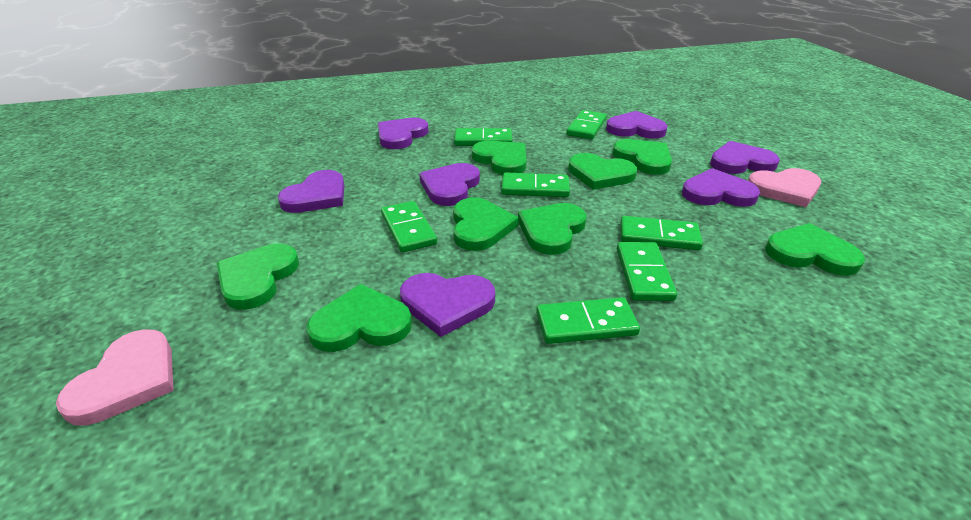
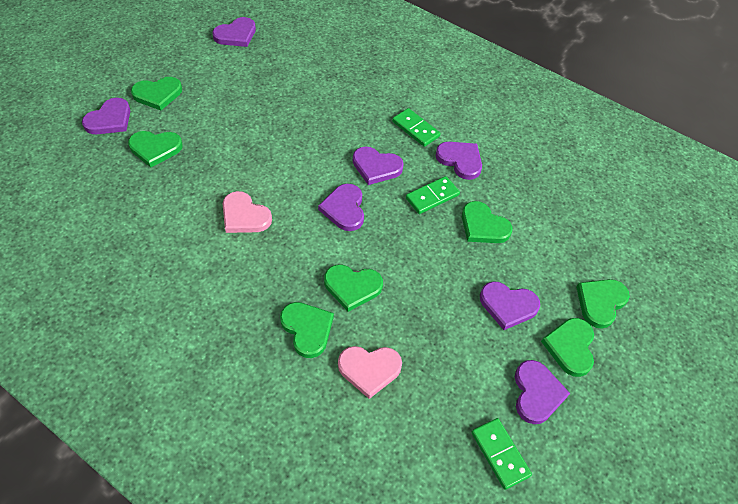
green domino: 7 -> 3
green heart: 8 -> 7

